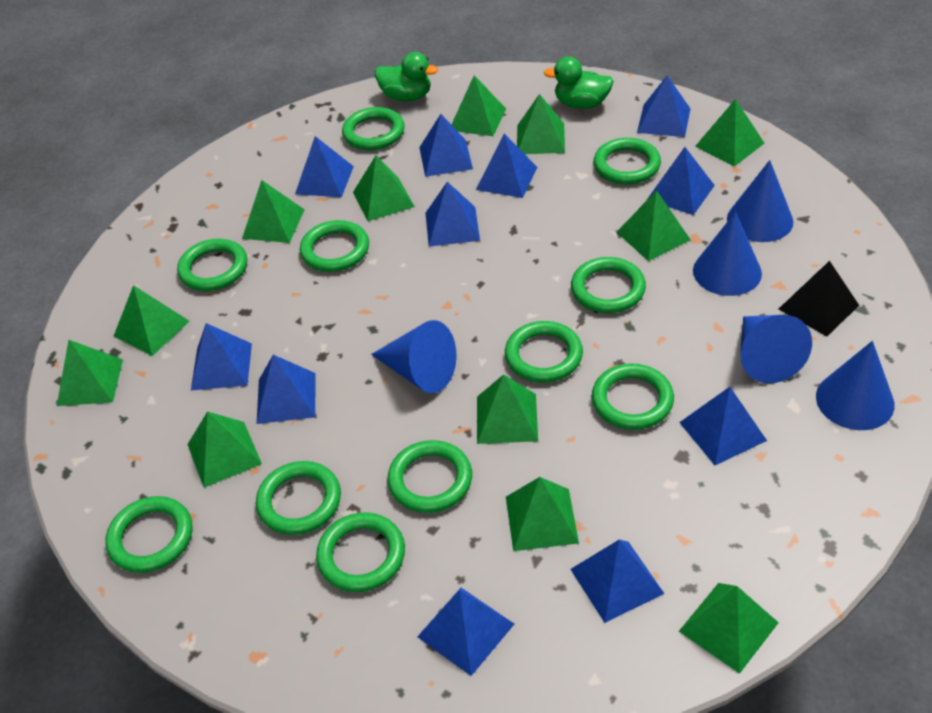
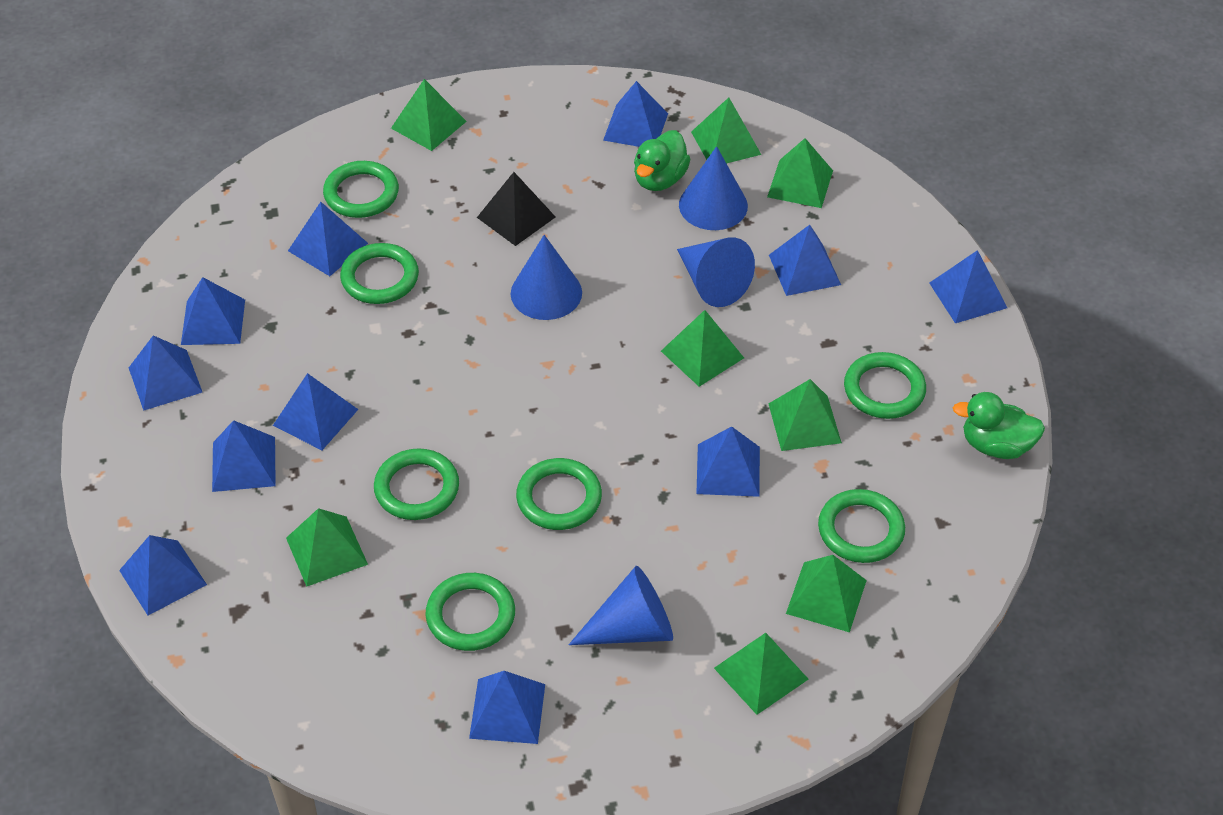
blue cone: 5 -> 4
green pyramid: 12 -> 8
green ring: 11 -> 7

